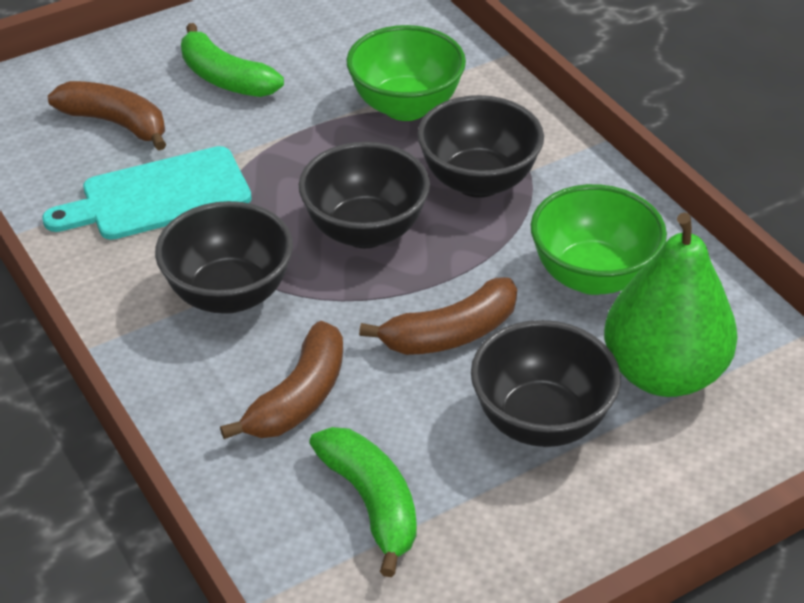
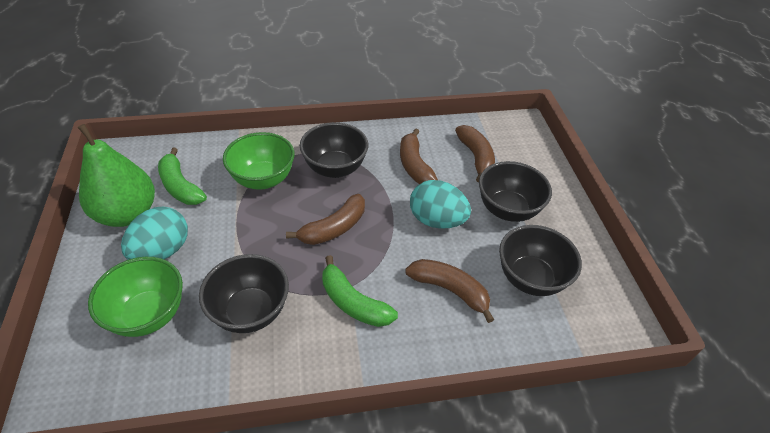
brown banana: 3 -> 4
turquoise cutting board: 1 -> 0
turquoise egg: 0 -> 2

